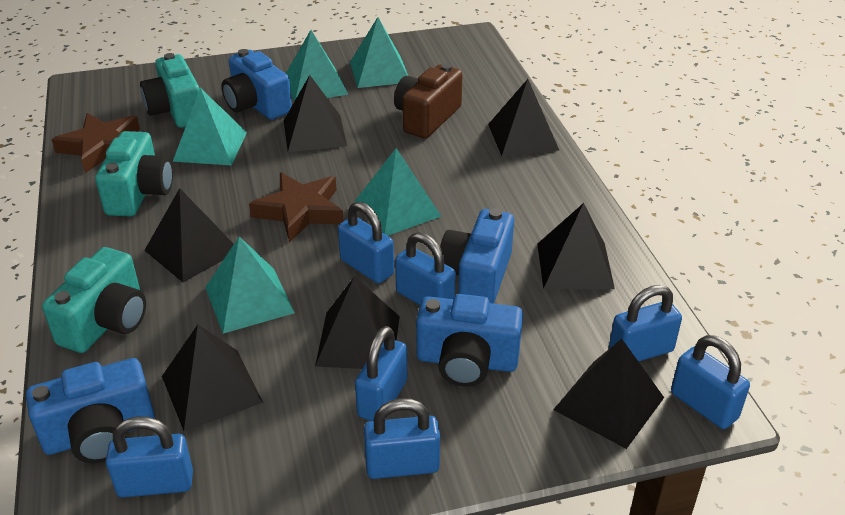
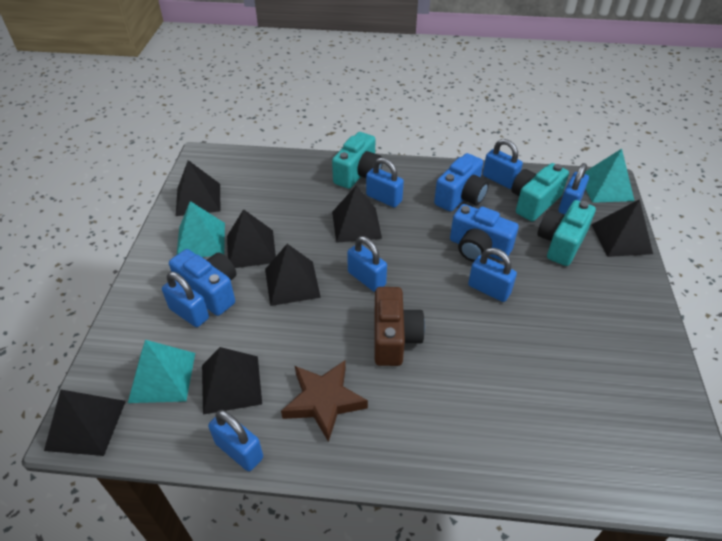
blue camera: 4 -> 3
brown star: 2 -> 1
turquoise pyramid: 5 -> 3

